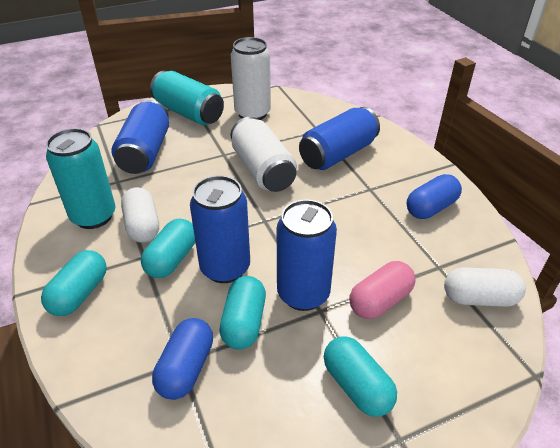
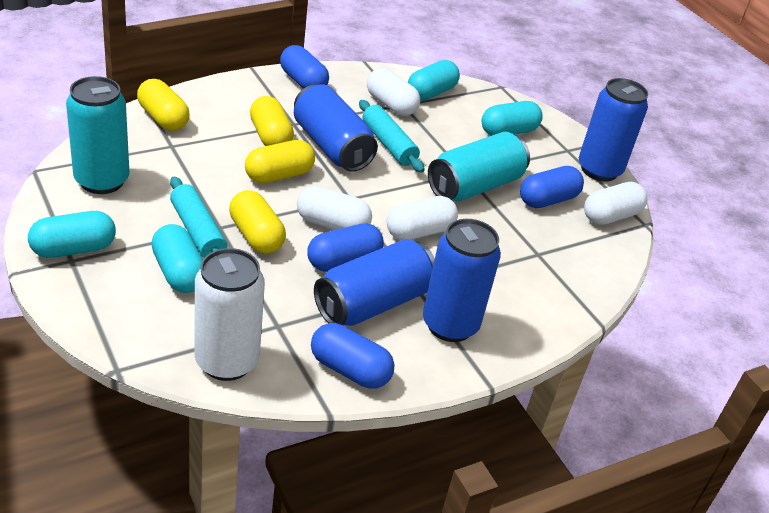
blue capsule: 2 -> 4
pink capsule: 1 -> 0
turquoise rolling pin: 0 -> 2
white can: 2 -> 1
white capsule: 2 -> 4
yellow capsule: 0 -> 4

